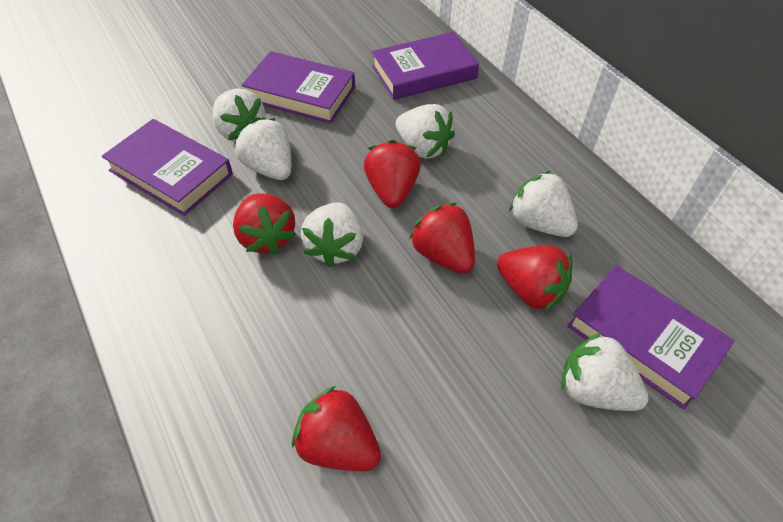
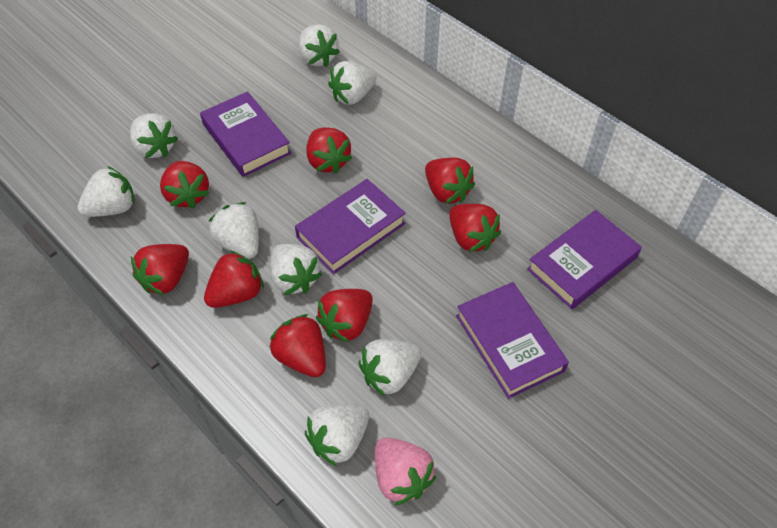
pink strawberry: 0 -> 1
red strawberry: 5 -> 8
white strawberry: 6 -> 8

